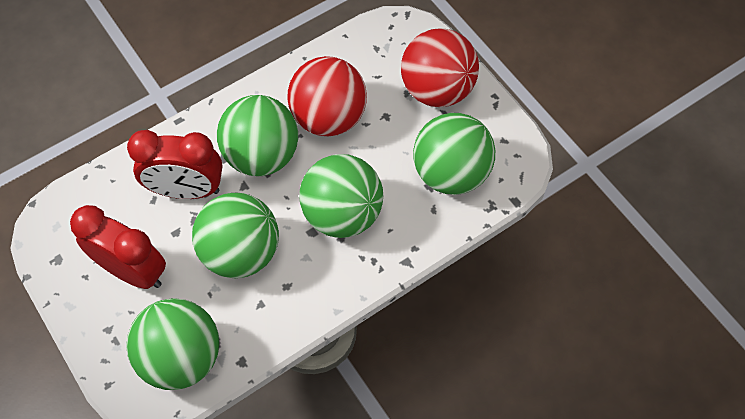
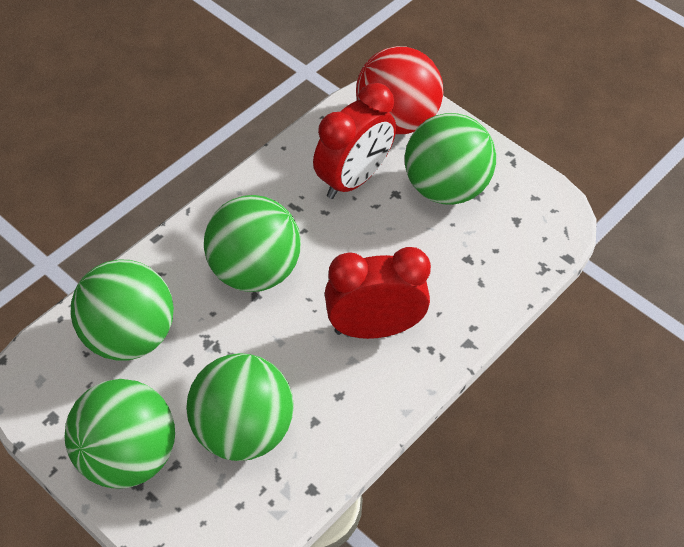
red ball: 2 -> 1

